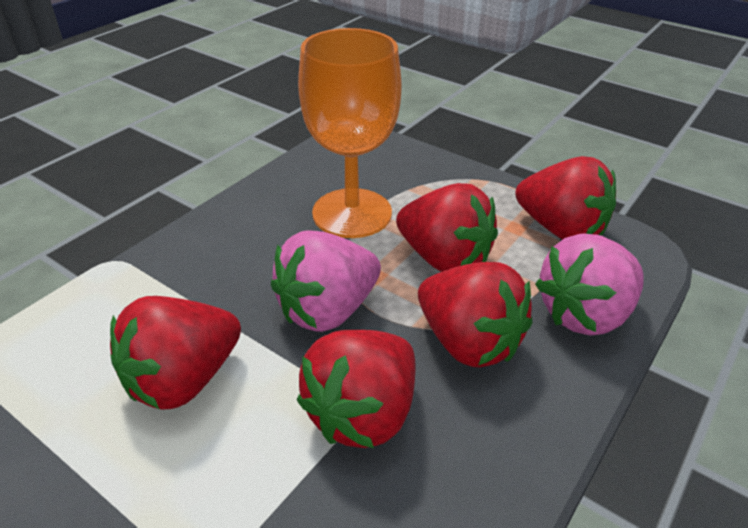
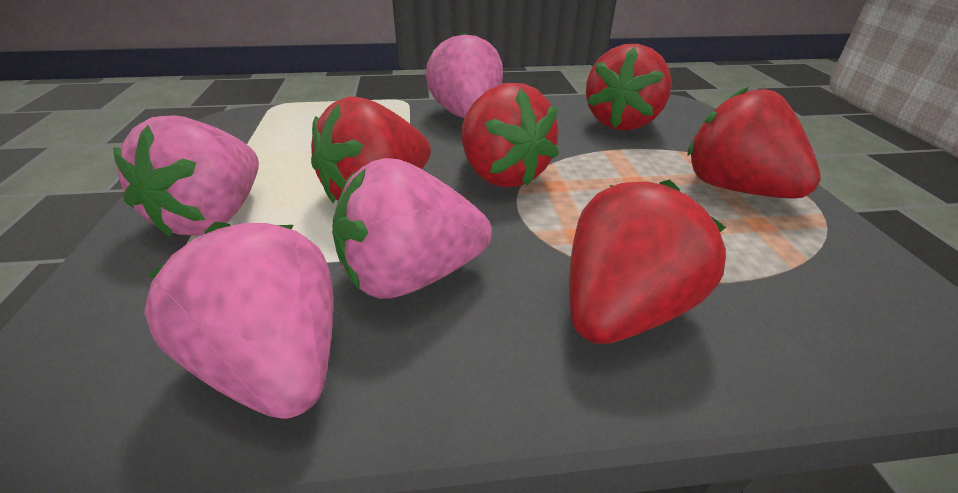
orange goblet: 1 -> 0
pink strawberry: 2 -> 4

